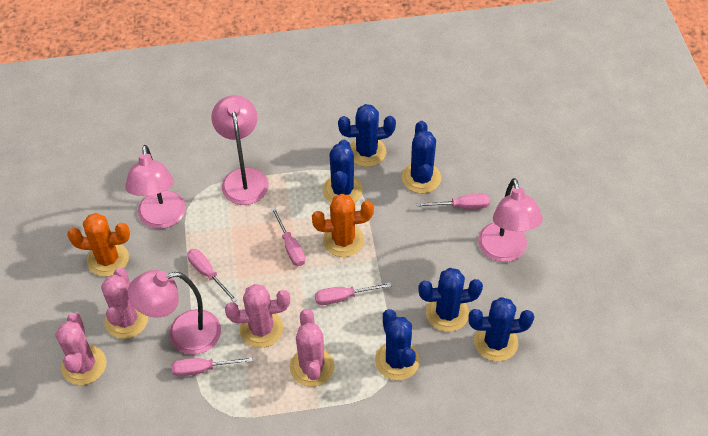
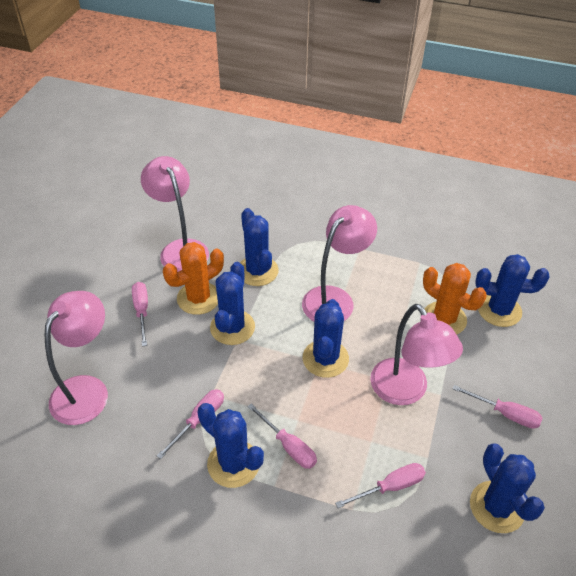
pink cactus: 4 -> 0

